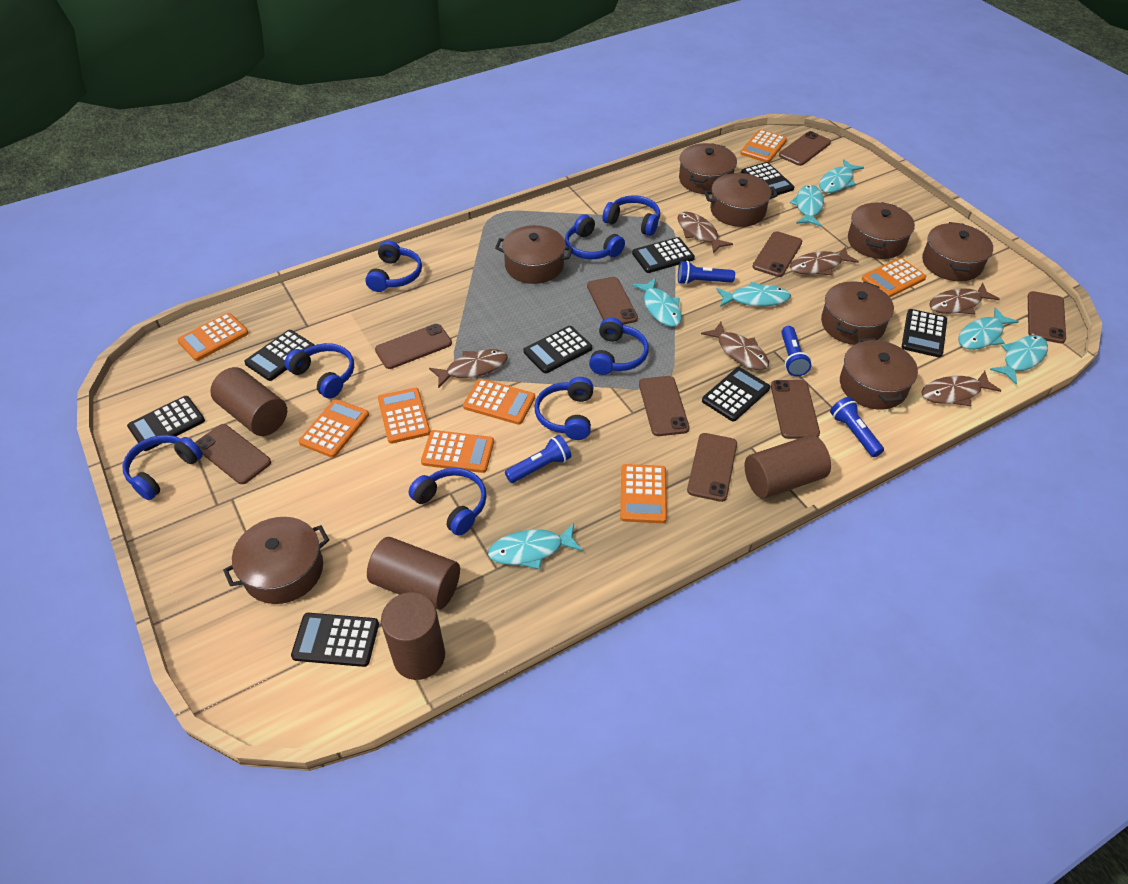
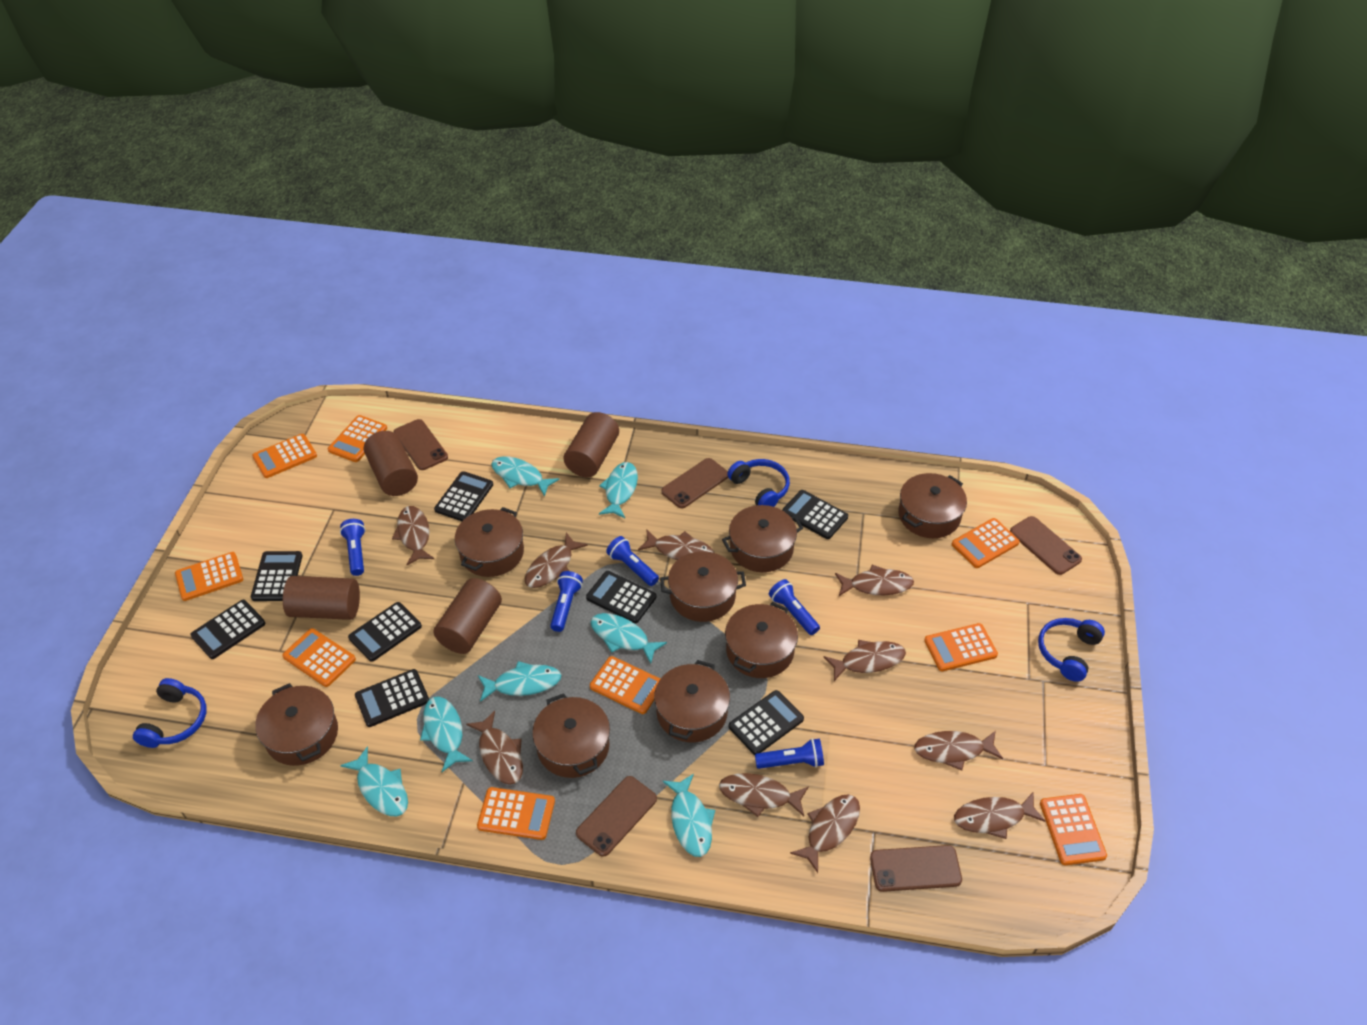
blue flashlight: 4 -> 5
blue headphones: 8 -> 3
brown fish: 6 -> 10
brown phone: 9 -> 5
orange calculator: 8 -> 9

